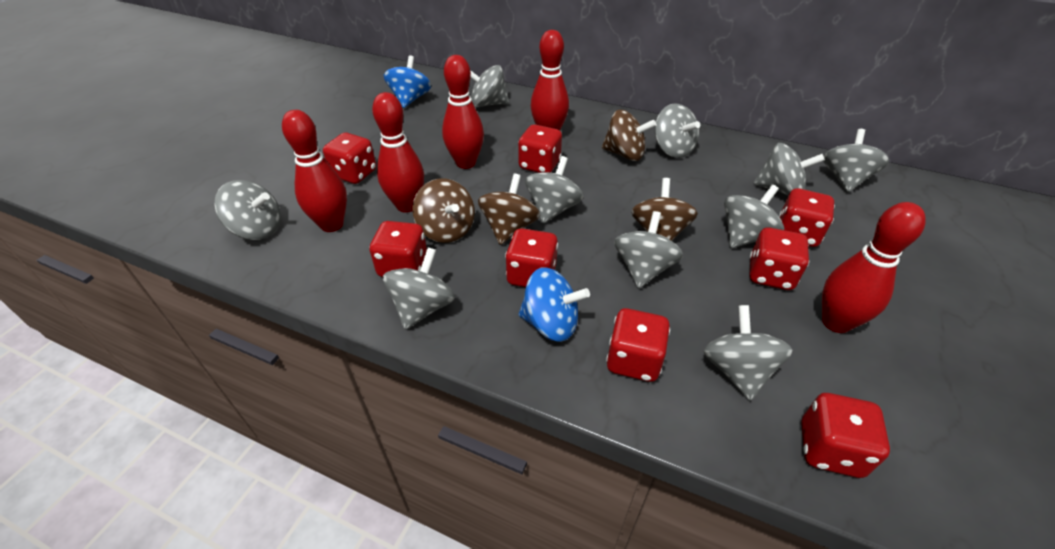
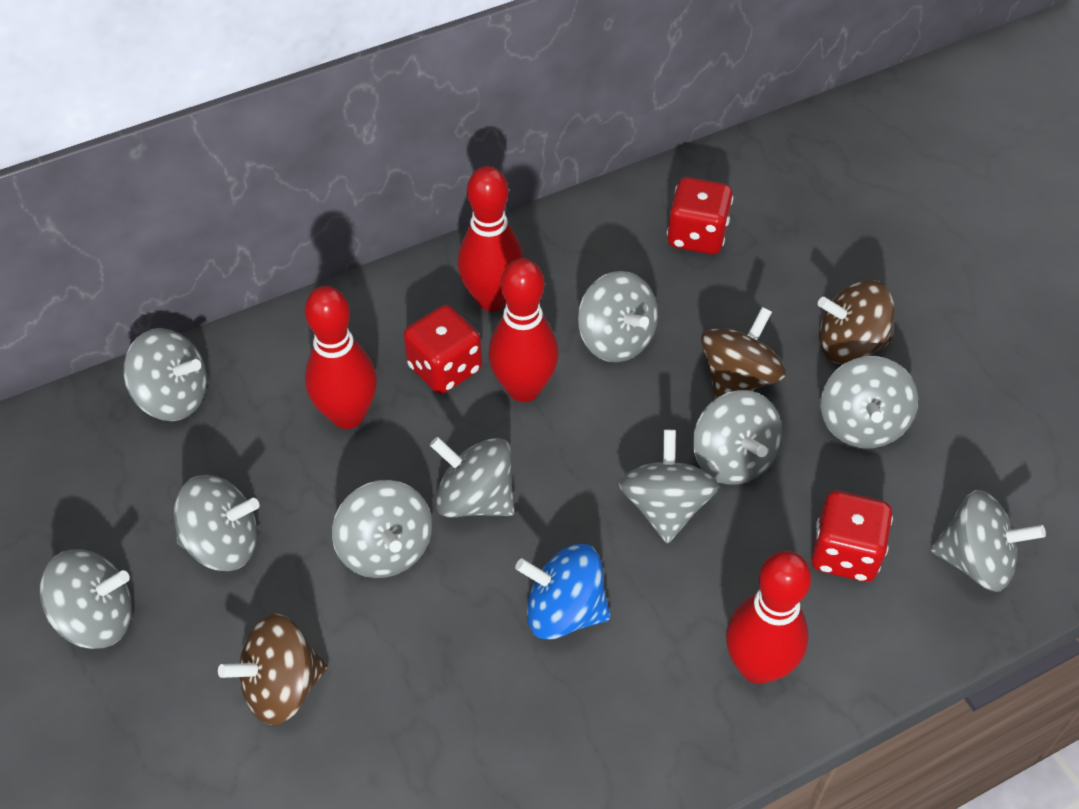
blue spinning top: 2 -> 1
brown spinning top: 4 -> 3
red bowling pin: 5 -> 4
red dice: 8 -> 3

